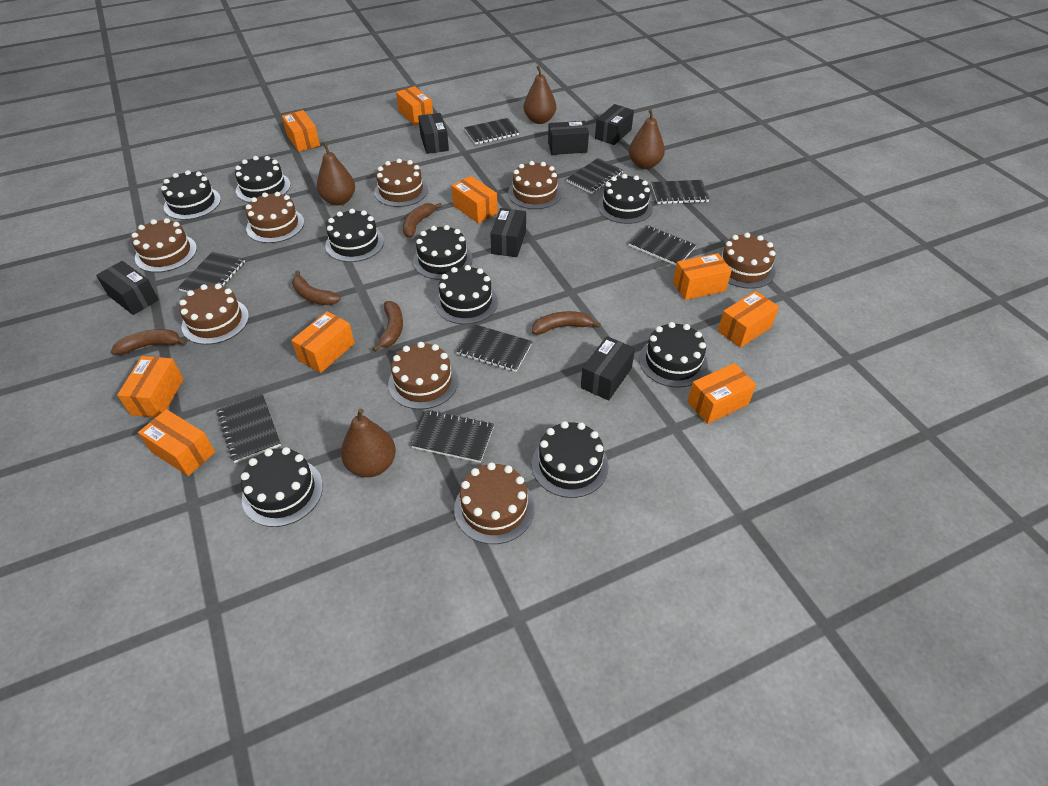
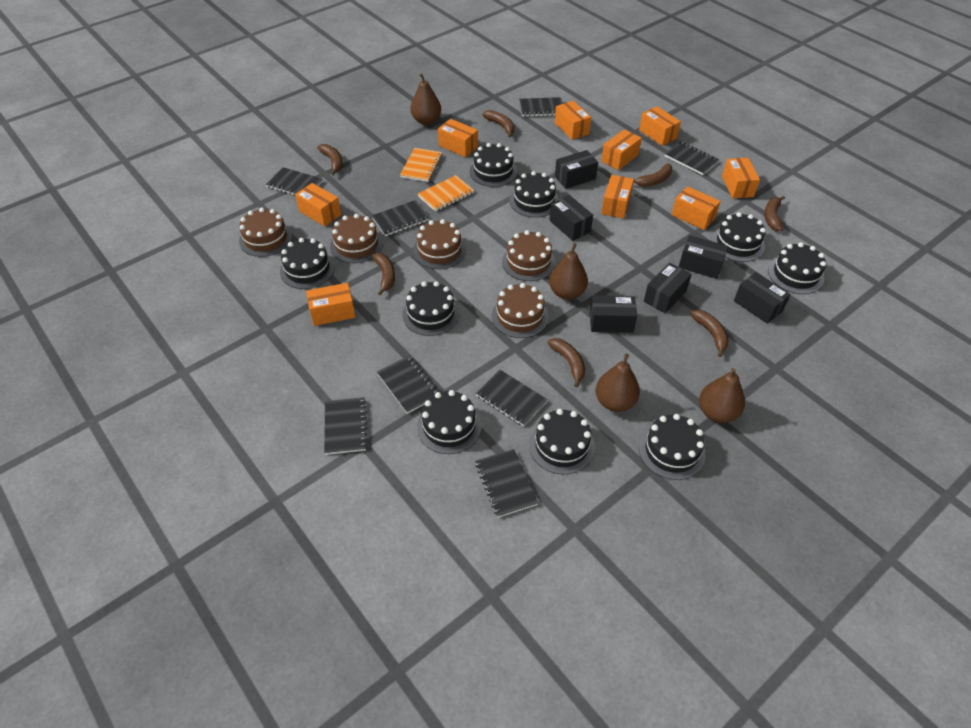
brown banana: 5 -> 7
brown cake: 8 -> 5
orange notebook: 0 -> 2

